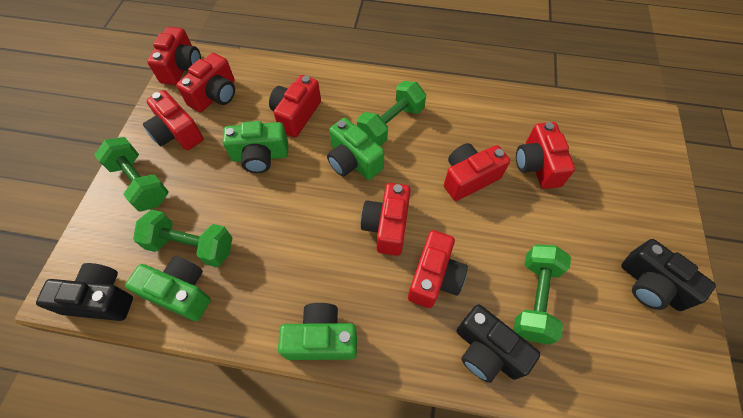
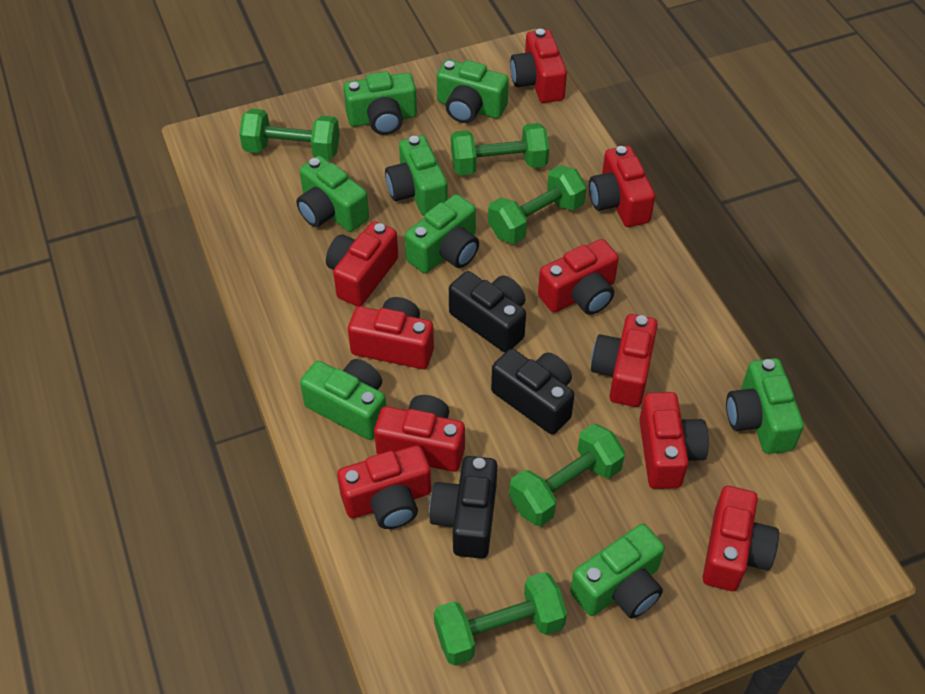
green camera: 4 -> 8
green dumbbell: 4 -> 5
red camera: 8 -> 10

